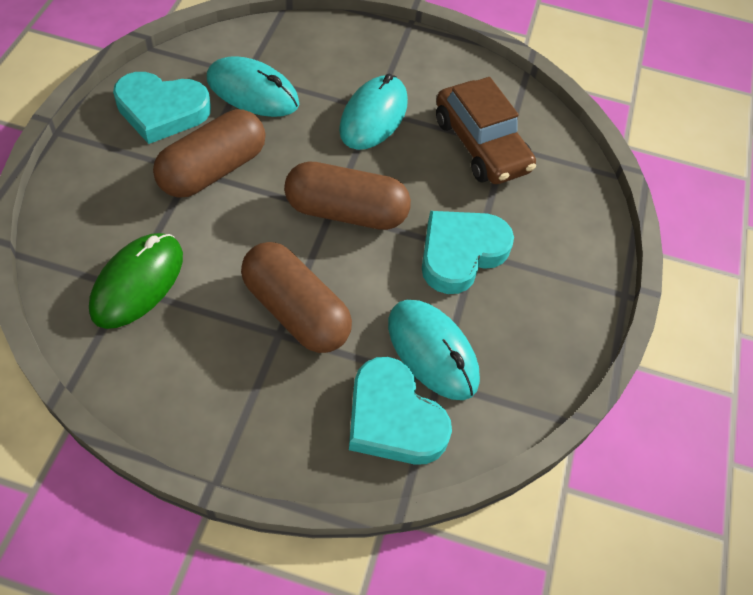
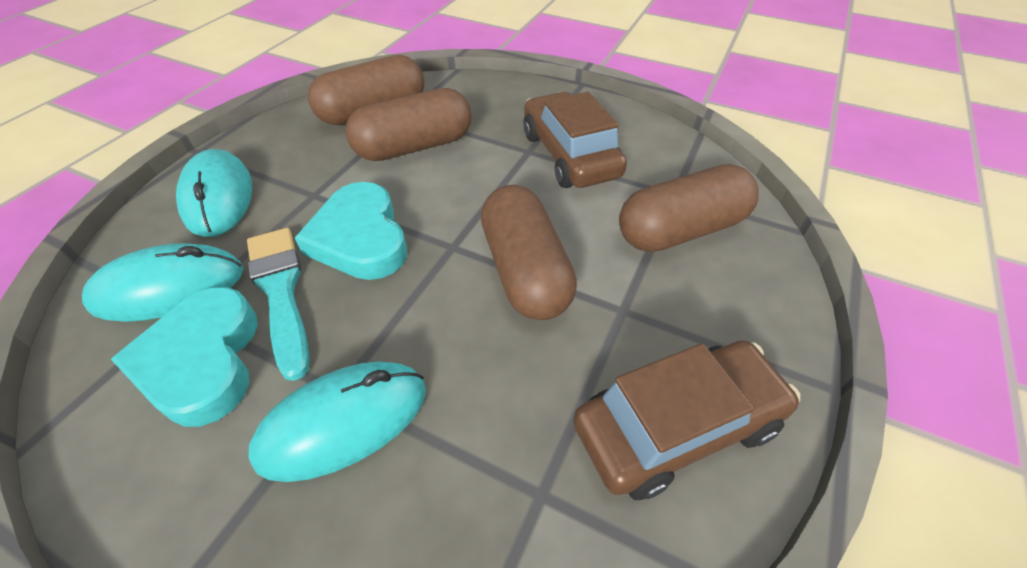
brown capsule: 3 -> 4
brown car: 1 -> 2
green mouse: 1 -> 0
turquoise brush: 0 -> 1
turquoise heart: 3 -> 2

